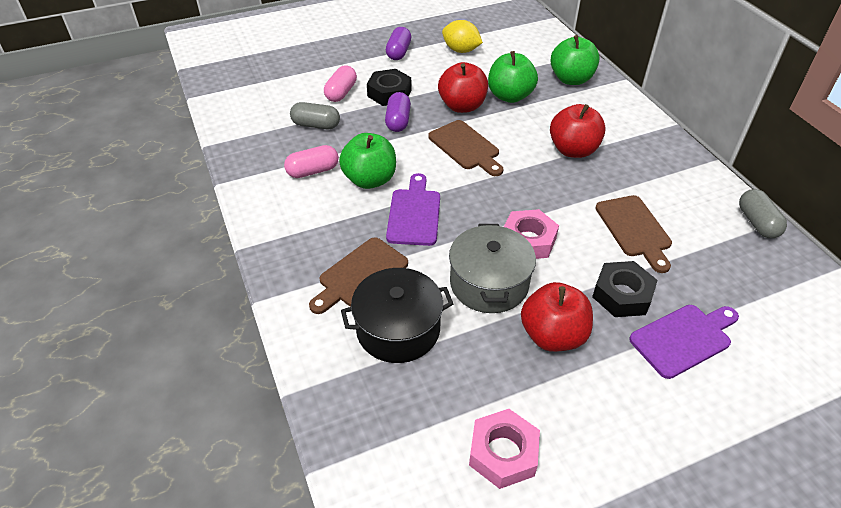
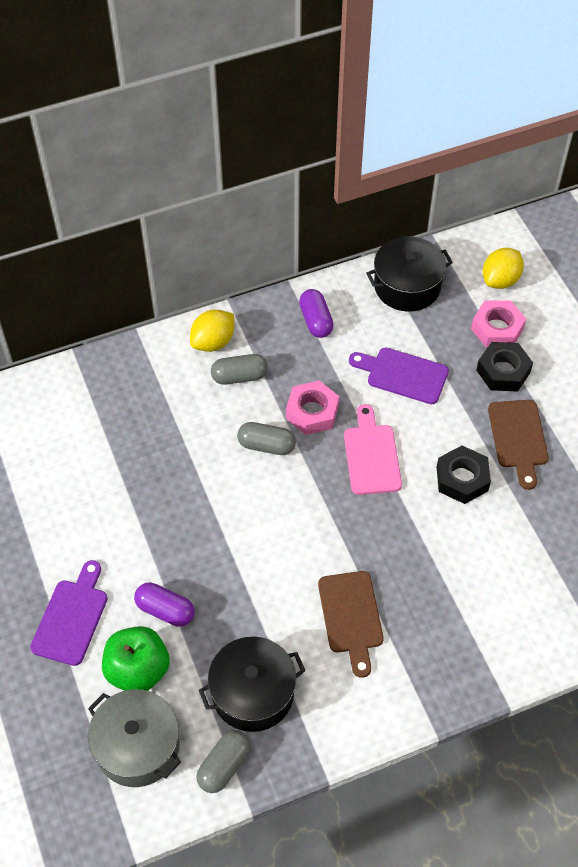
black pot: 1 -> 2
brown cutting board: 3 -> 2
green apple: 3 -> 1
grey capsule: 2 -> 3
pink capsule: 2 -> 0
pink cutting board: 0 -> 1
red apple: 3 -> 0
yellow lemon: 1 -> 2

